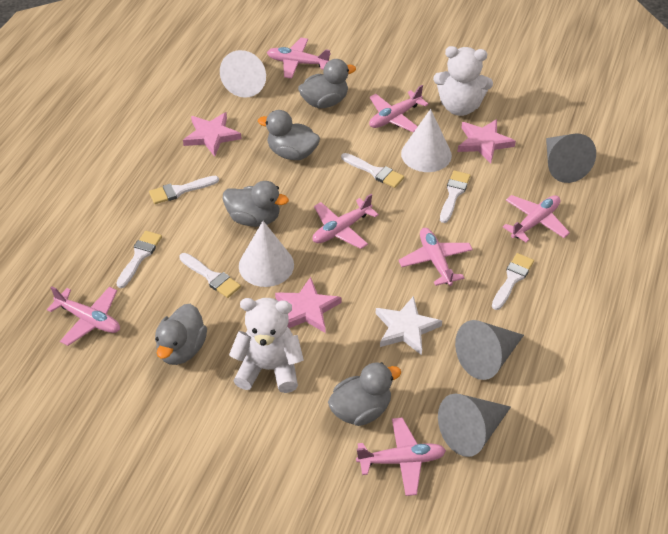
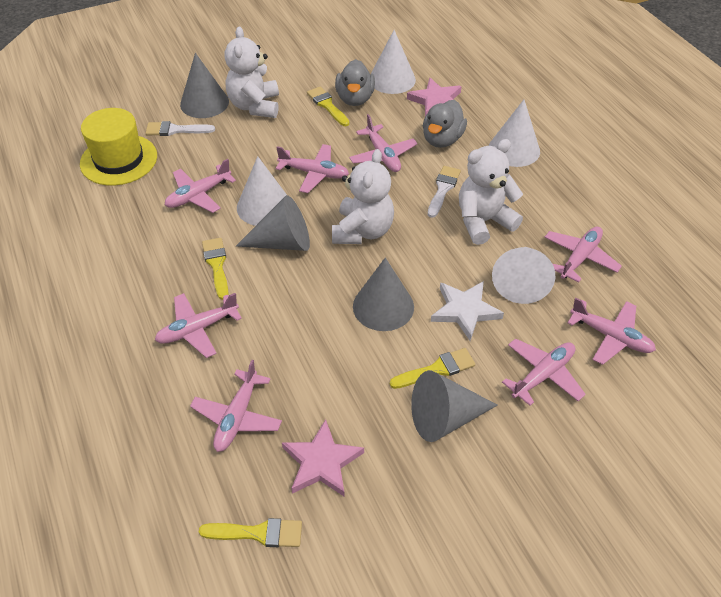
grey cone: 3 -> 4
grey duck: 5 -> 2
pink plane: 7 -> 8
pink star: 3 -> 2
white brush: 6 -> 2
white cone: 3 -> 4
white teddy bear: 2 -> 3
yellow brush: 0 -> 4
yellow hat: 0 -> 1

